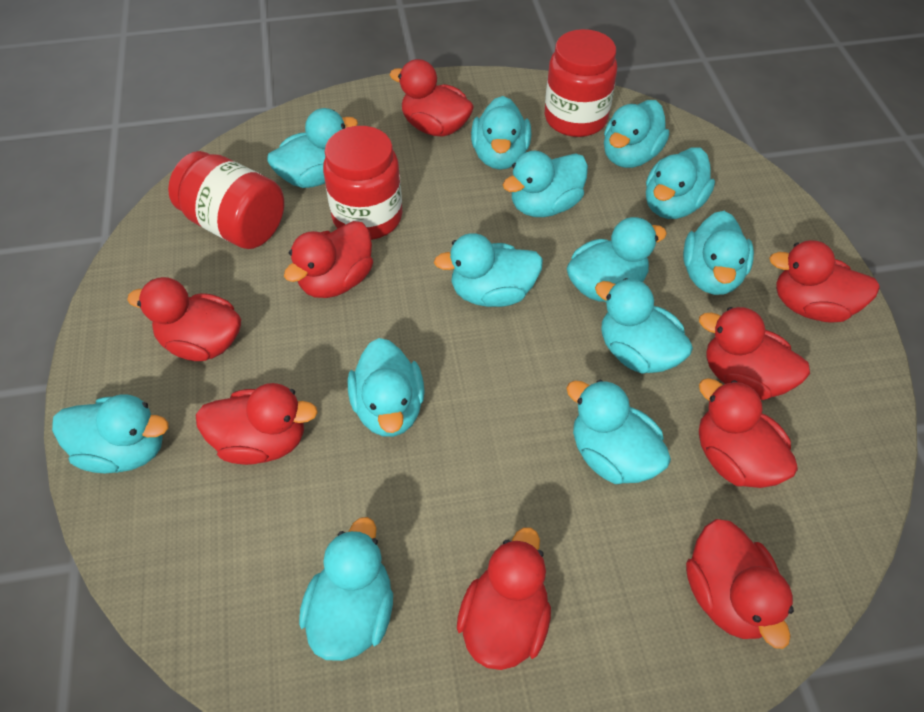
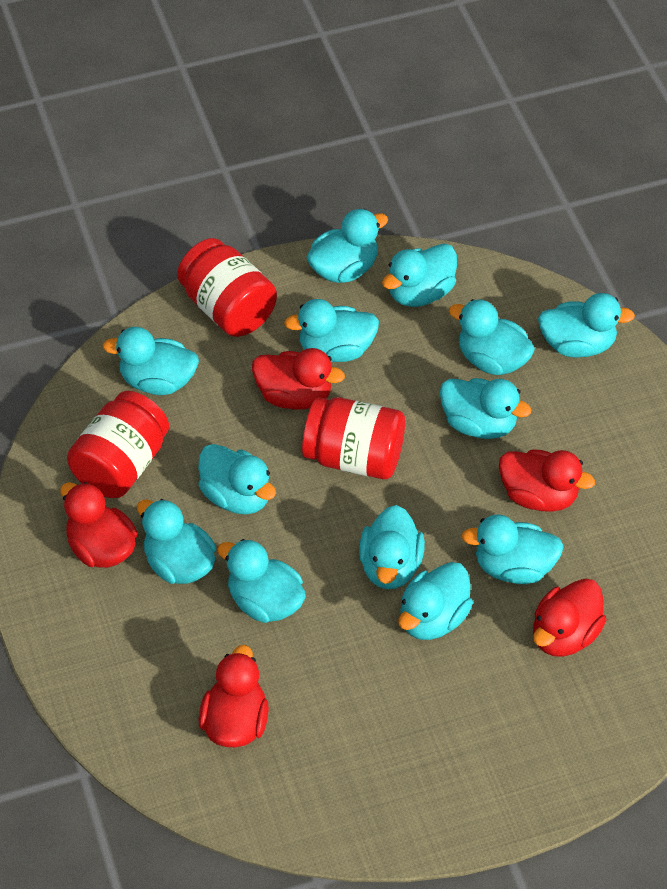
red duck: 9 -> 5

